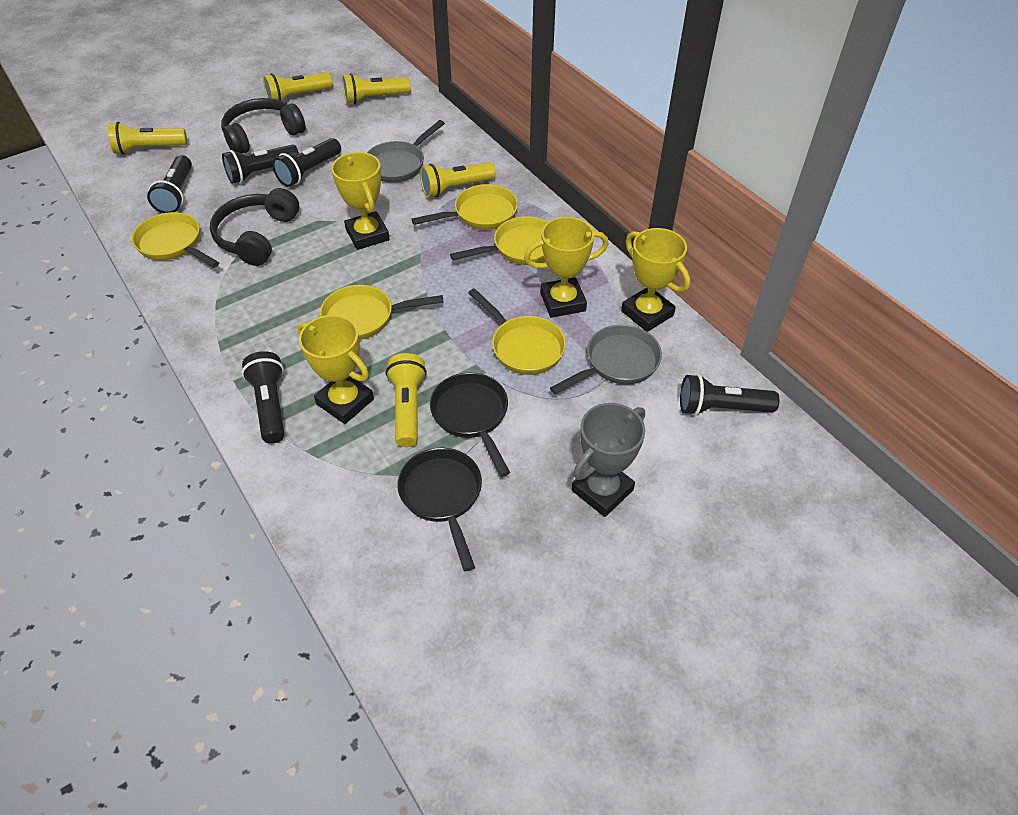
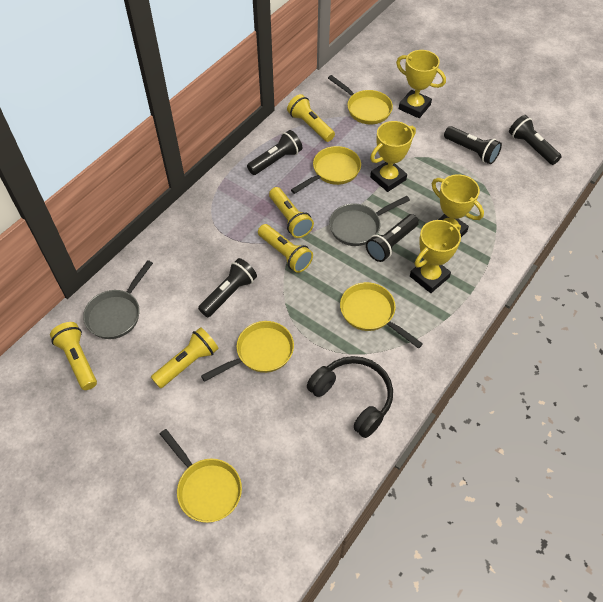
black headphones: 2 -> 1
black pan: 2 -> 0
grey trophy: 1 -> 0

